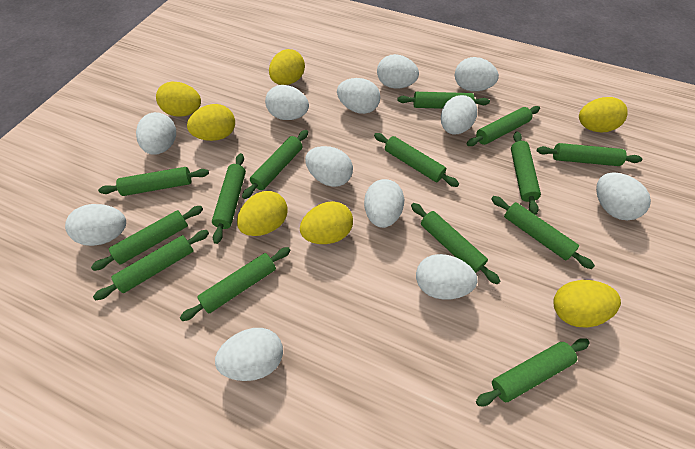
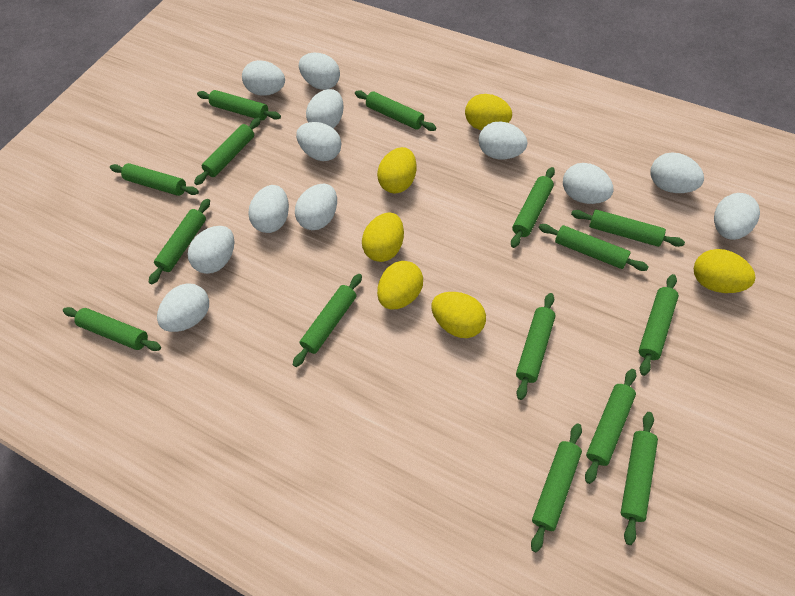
green rolling pin: 14 -> 15
yellow egg: 7 -> 6

